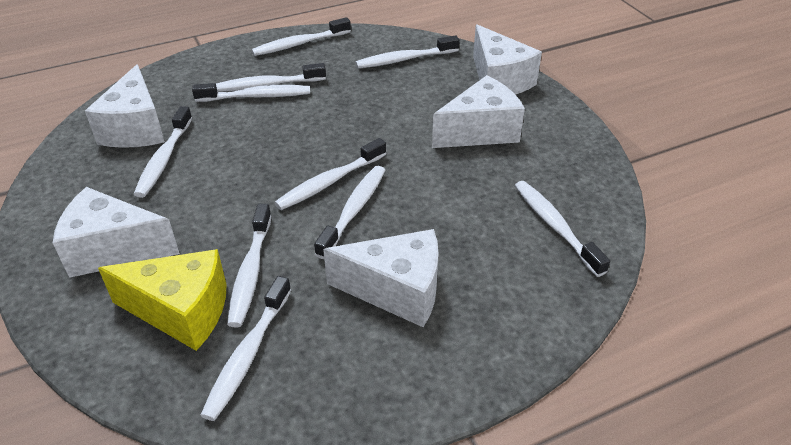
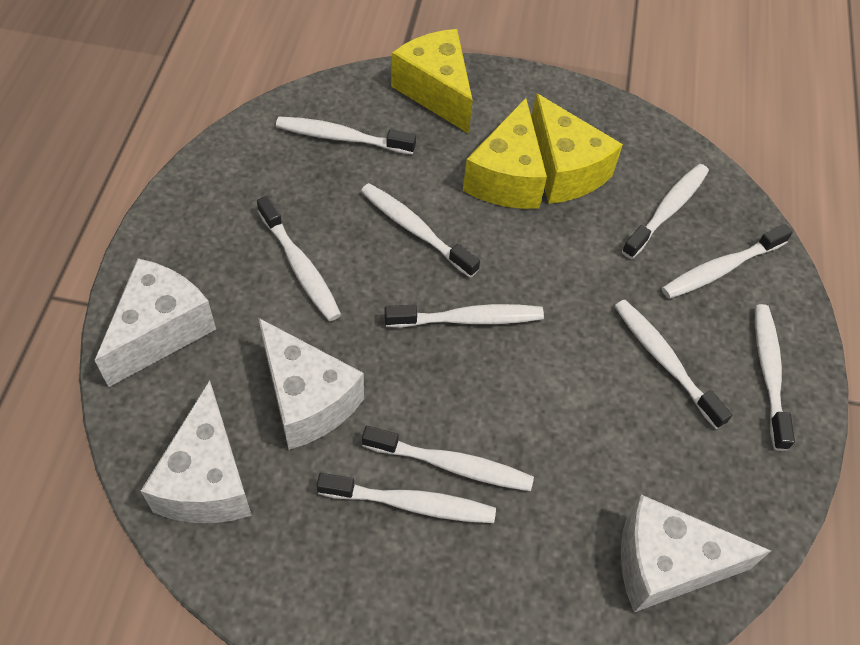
white cheese: 5 -> 4
yellow cheese: 1 -> 3

